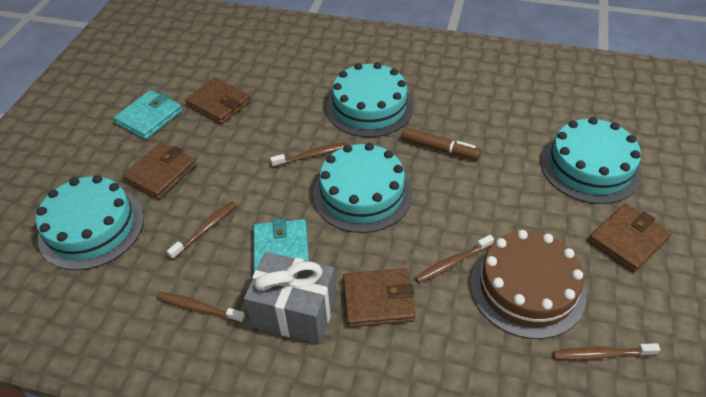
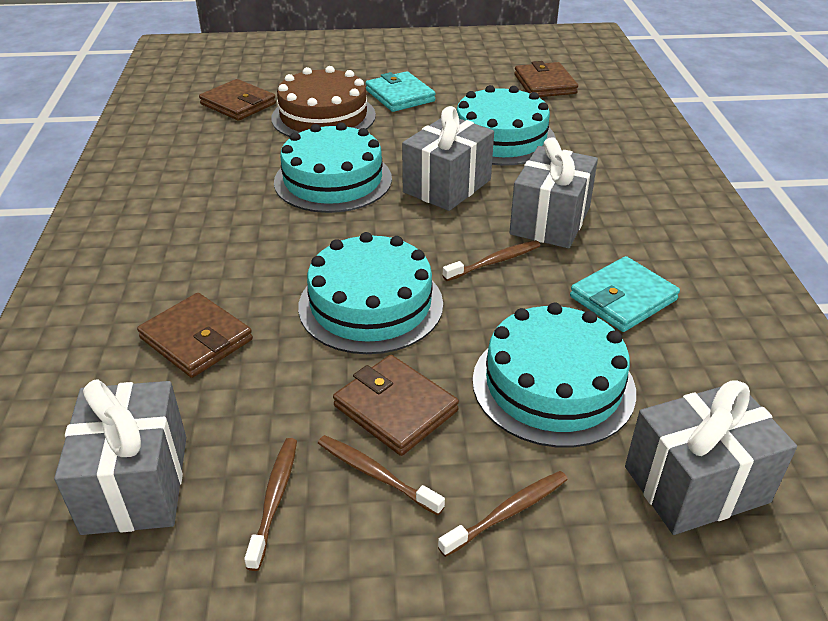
brown marker: 1 -> 0
brown toothbrush: 5 -> 4
grey gift: 1 -> 4

